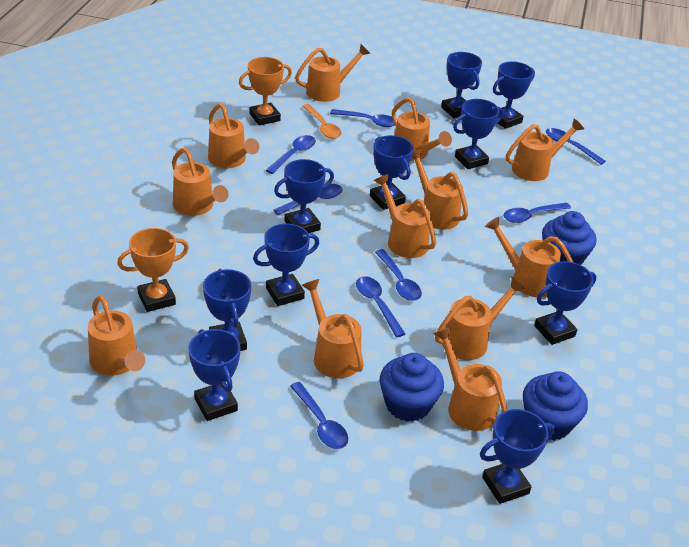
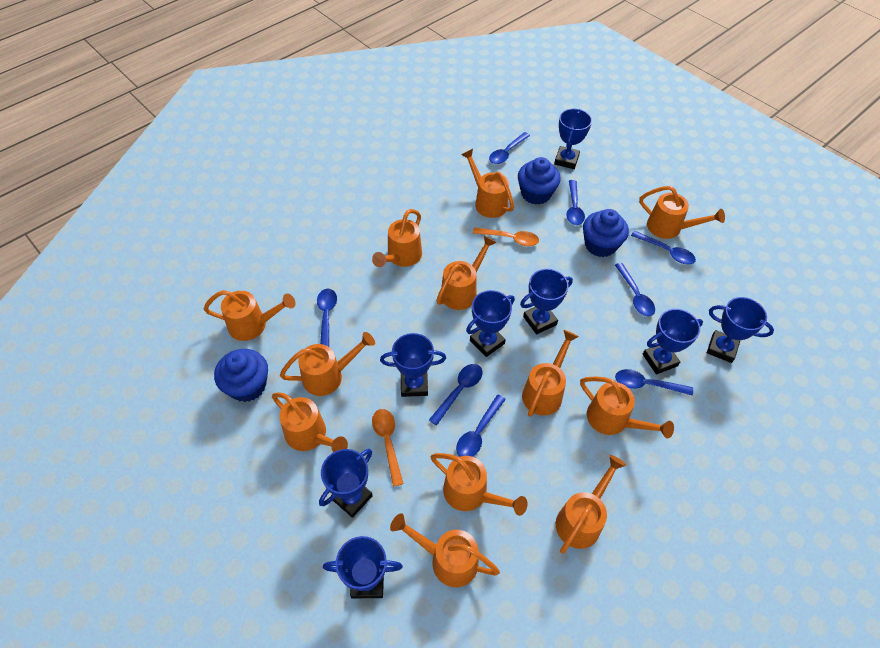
blue trophy: 10 -> 8
orange spoon: 1 -> 2
orange trophy: 2 -> 0

